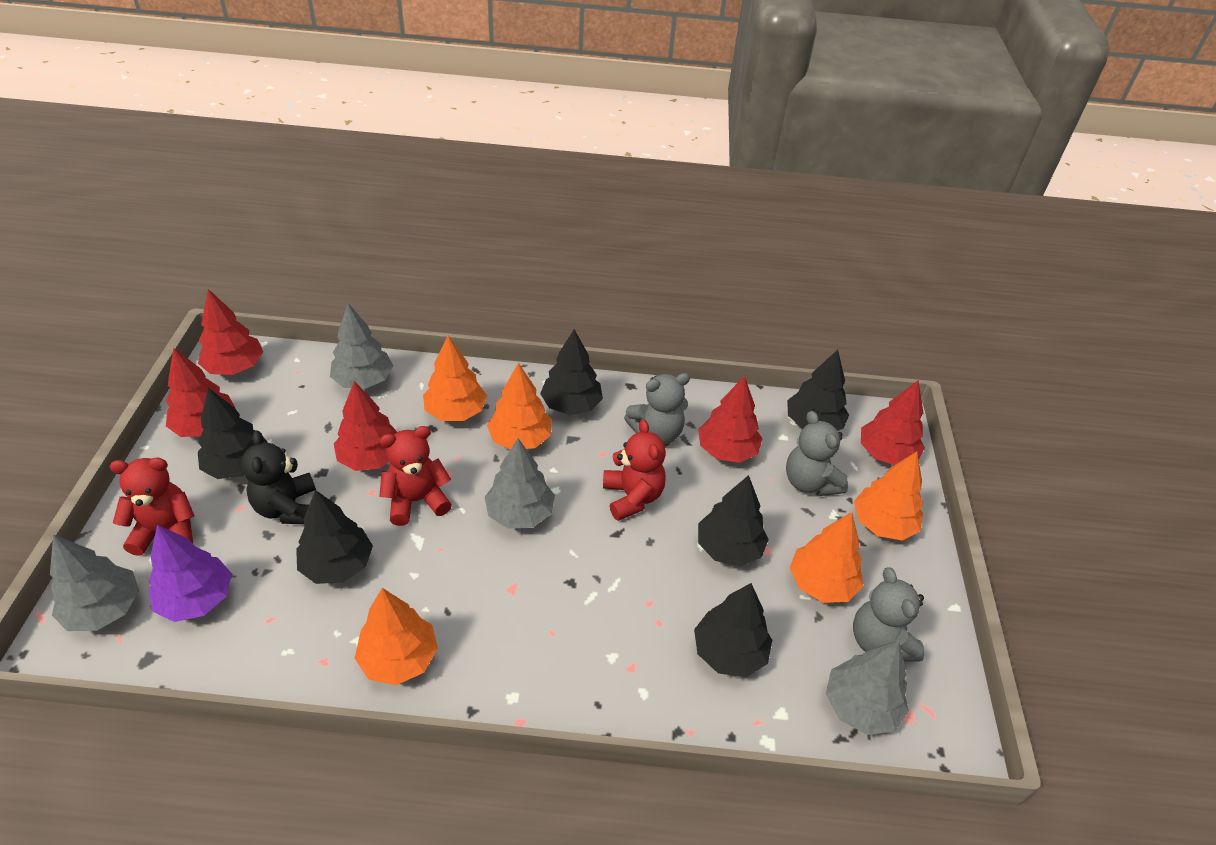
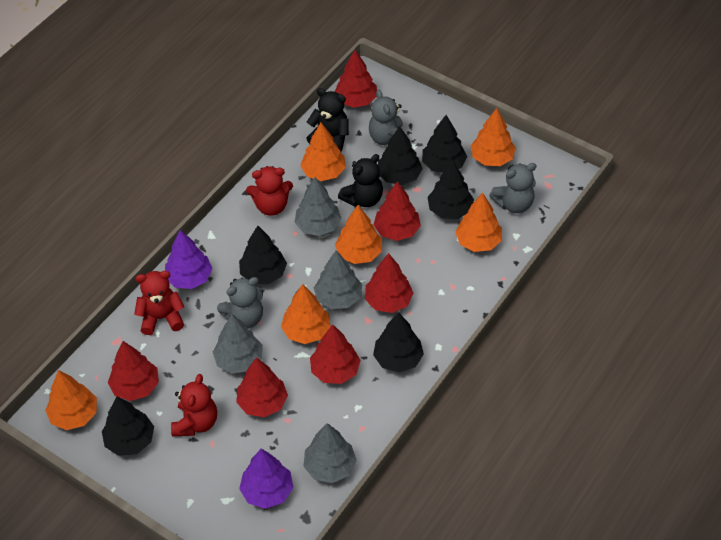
black teddy bear: 1 -> 2
orange tree: 5 -> 6
purple tree: 1 -> 2
red tree: 5 -> 6

